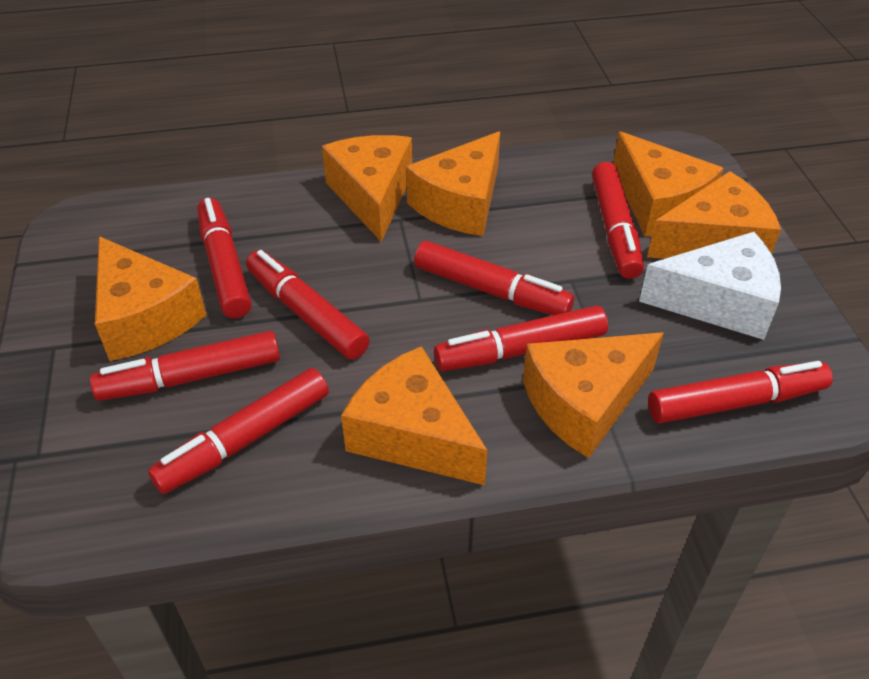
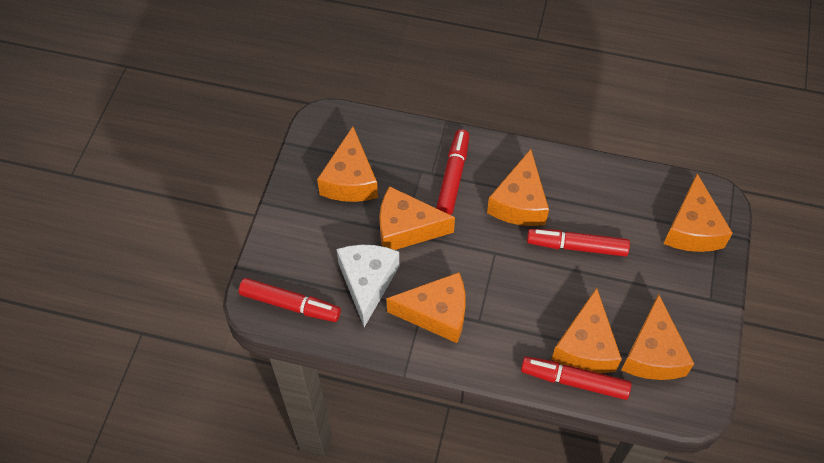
red marker: 8 -> 4

